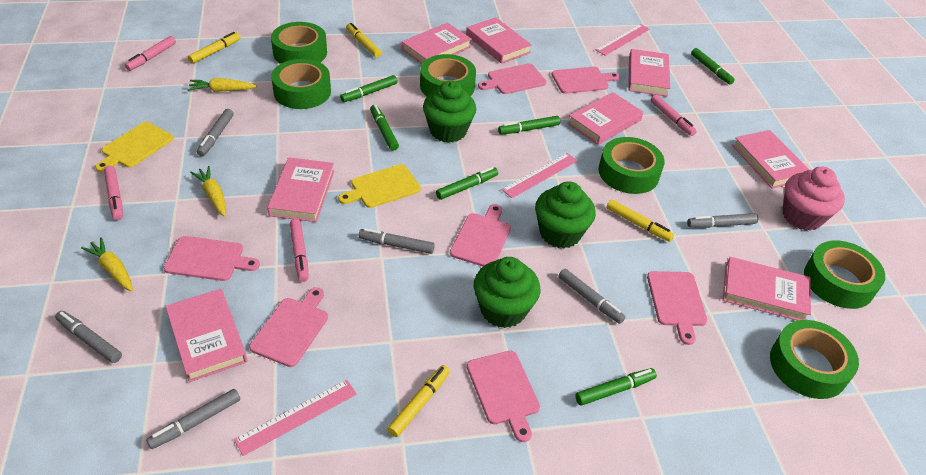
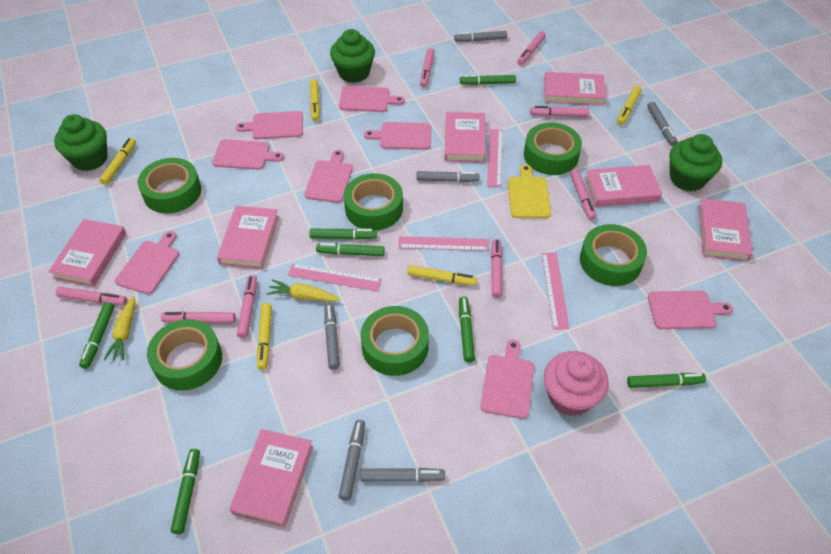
green marker: 6 -> 7
pink book: 8 -> 7
pink cutting board: 7 -> 8
pink marker: 4 -> 8
pink ruler: 3 -> 4
yellow carrot: 3 -> 2
yellow cutting board: 2 -> 1
yellow marker: 4 -> 5

